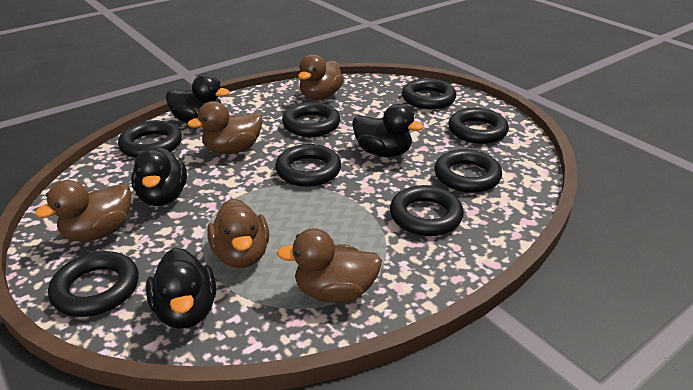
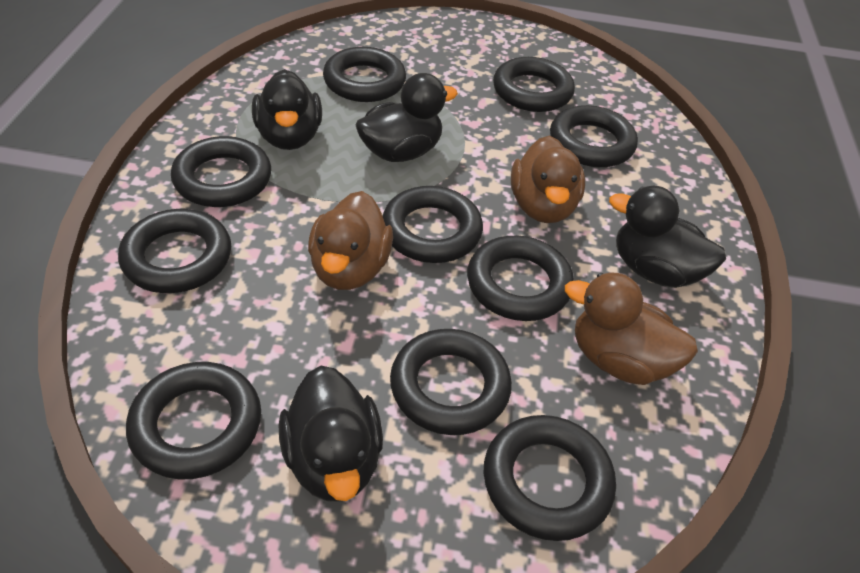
black ring: 8 -> 10
brown duck: 5 -> 3

